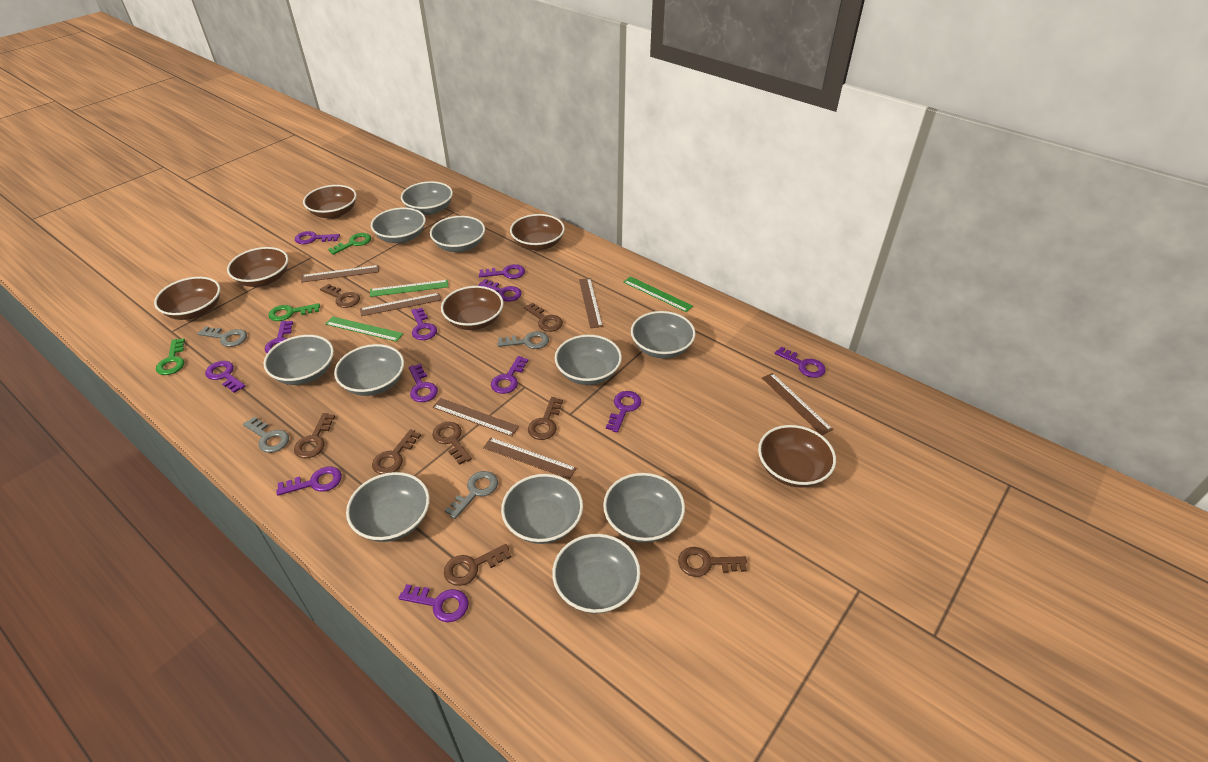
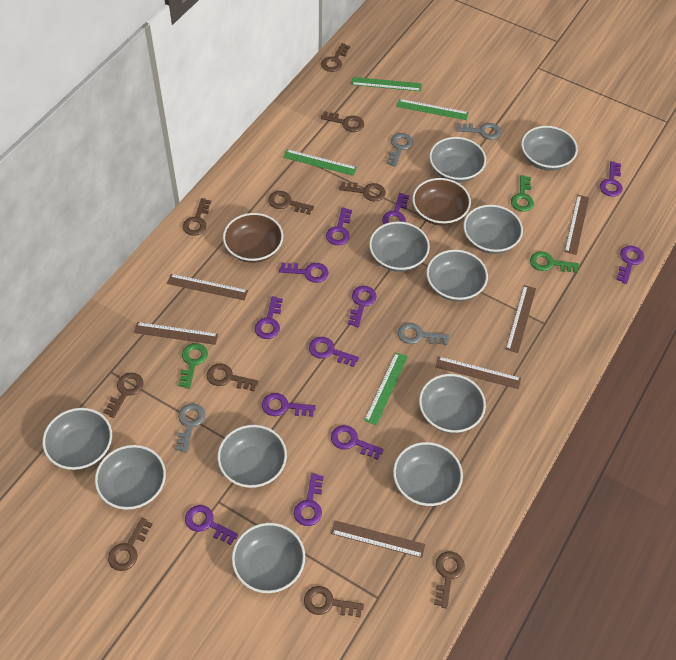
brown bowl: 6 -> 2
brown key: 8 -> 10
green ruler: 3 -> 4

